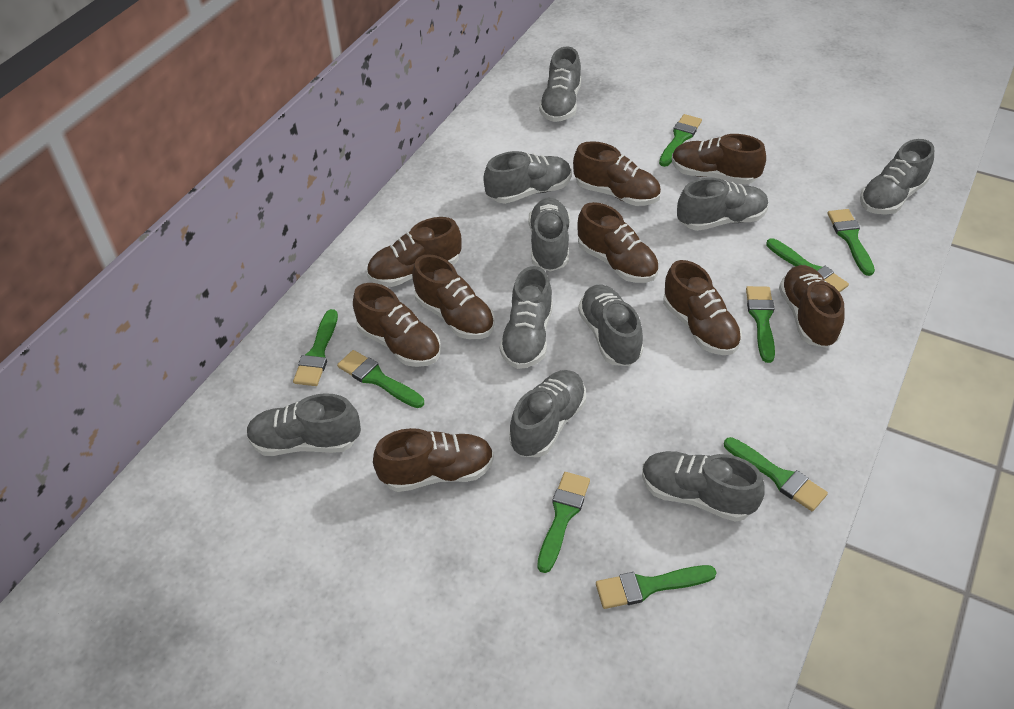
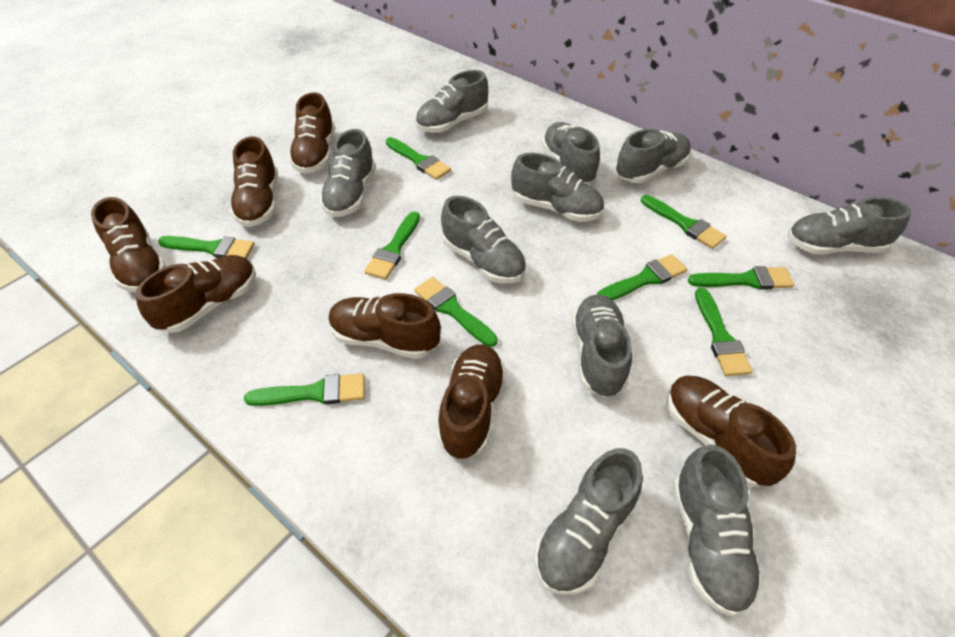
brown shoe: 9 -> 7

